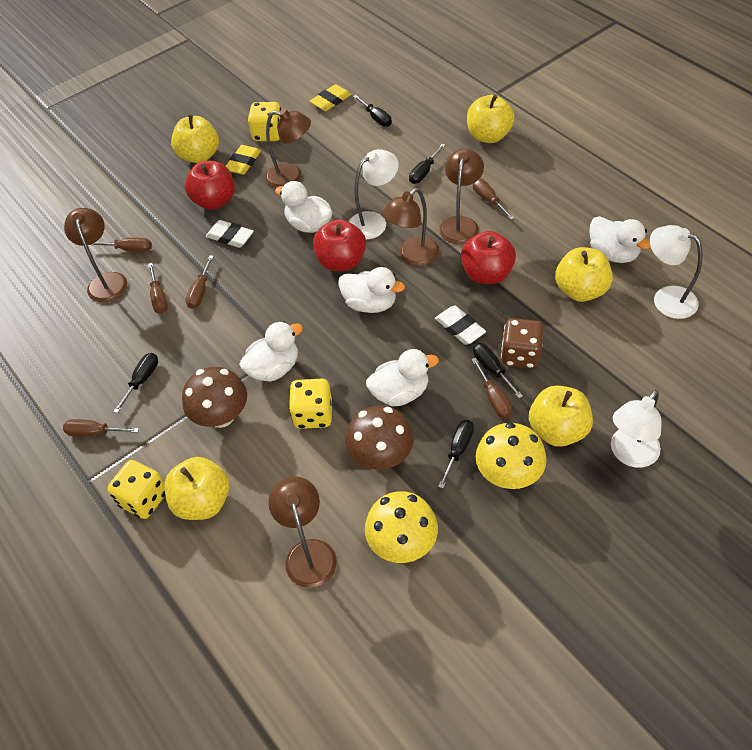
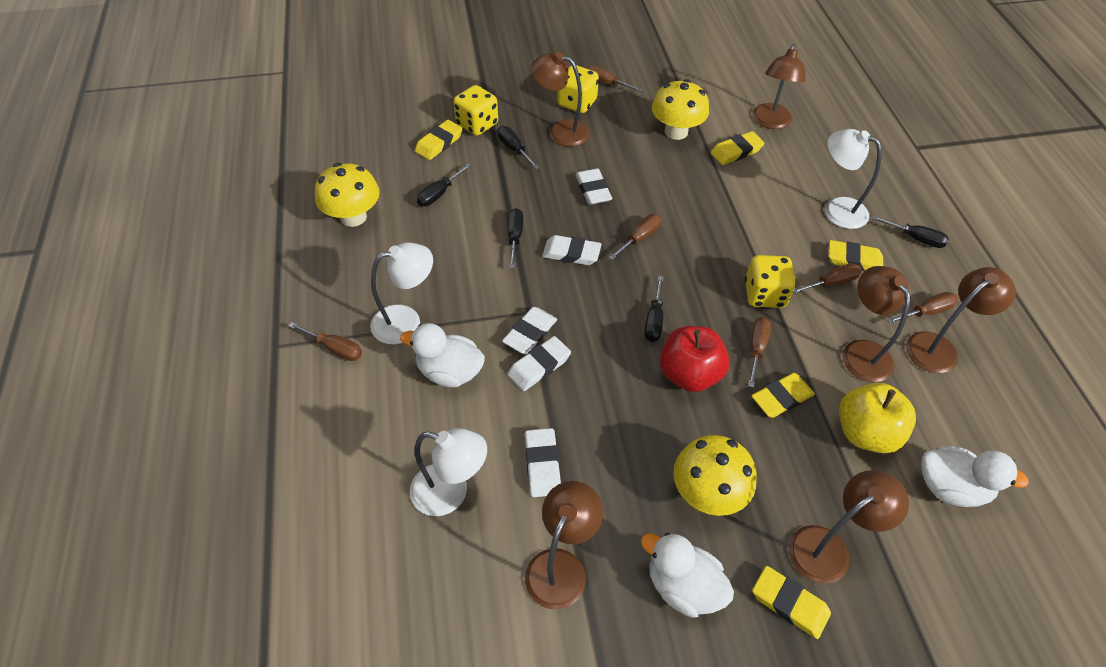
brown dice: 1 -> 0
brown lamp: 5 -> 6
brown mushroom: 2 -> 0
red apple: 3 -> 1
white duck: 5 -> 3
white eraser: 2 -> 5
yellow apple: 5 -> 1
yellow eraser: 2 -> 5
yellow mushroom: 2 -> 3

